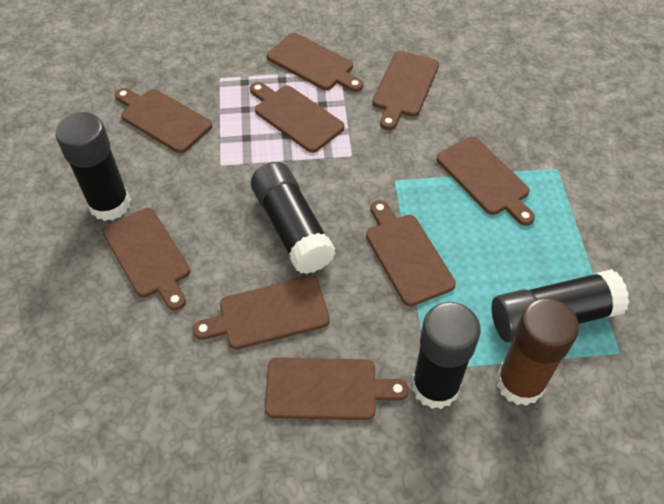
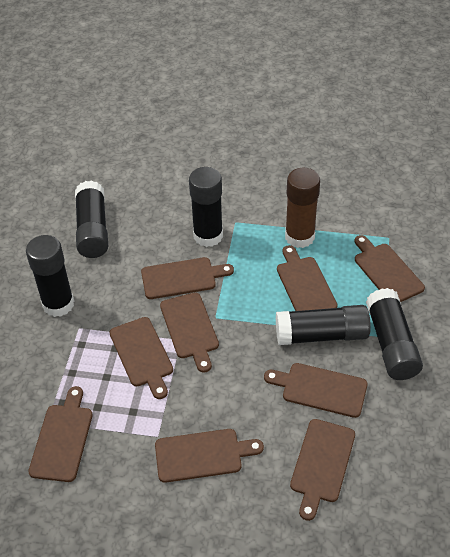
black glue stick: 4 -> 5

